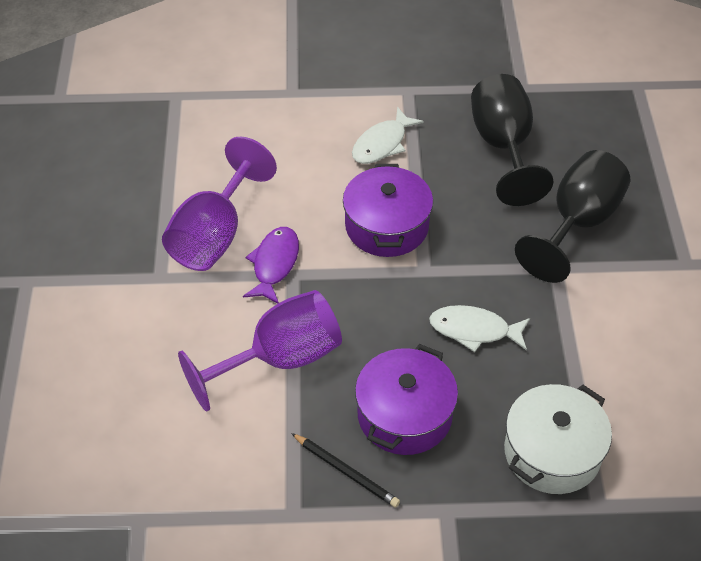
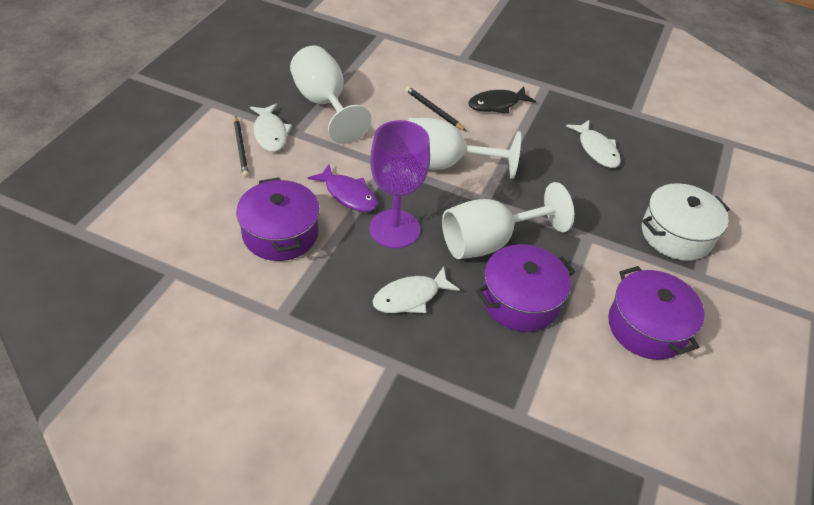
black fish: 0 -> 1
black goblet: 2 -> 0
black pencil: 1 -> 2
purple goblet: 2 -> 1
purple pot: 2 -> 3
white fish: 2 -> 3
white goblet: 0 -> 3

